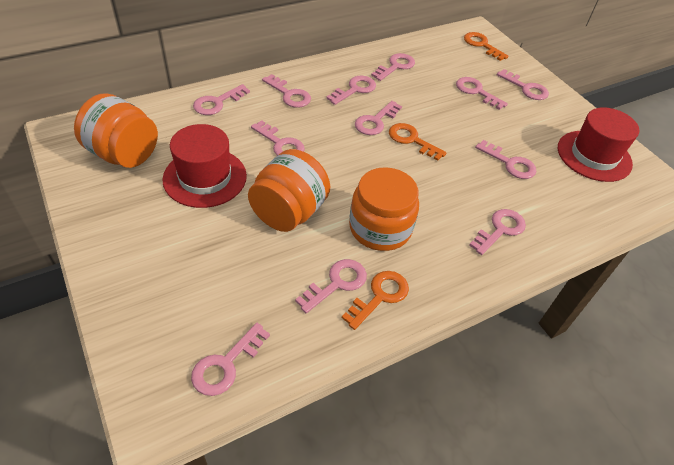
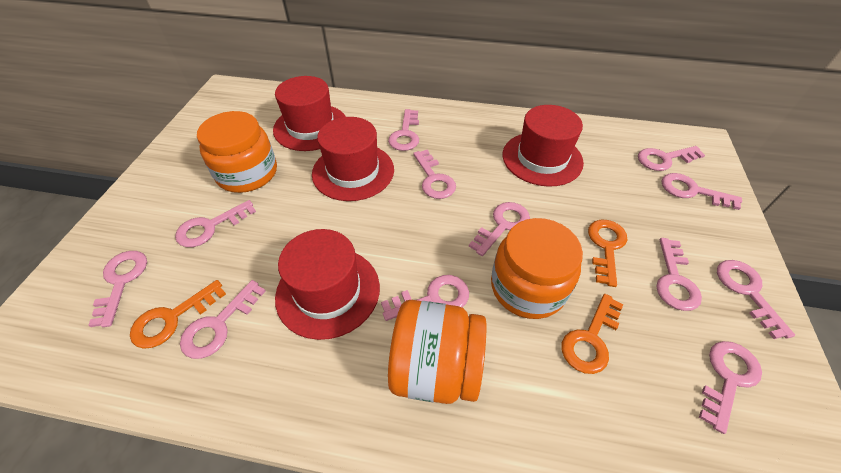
red hat: 2 -> 4

